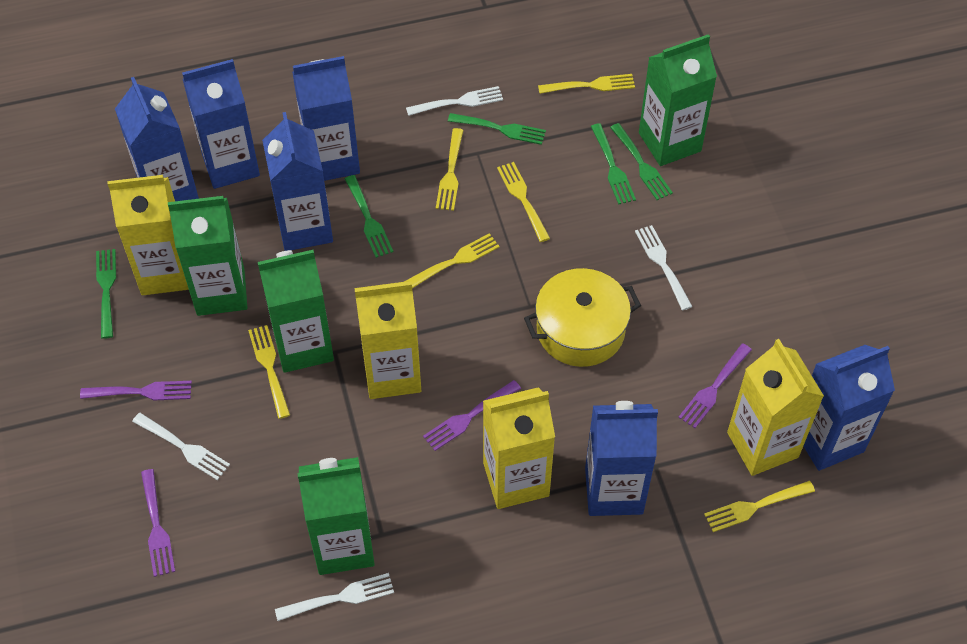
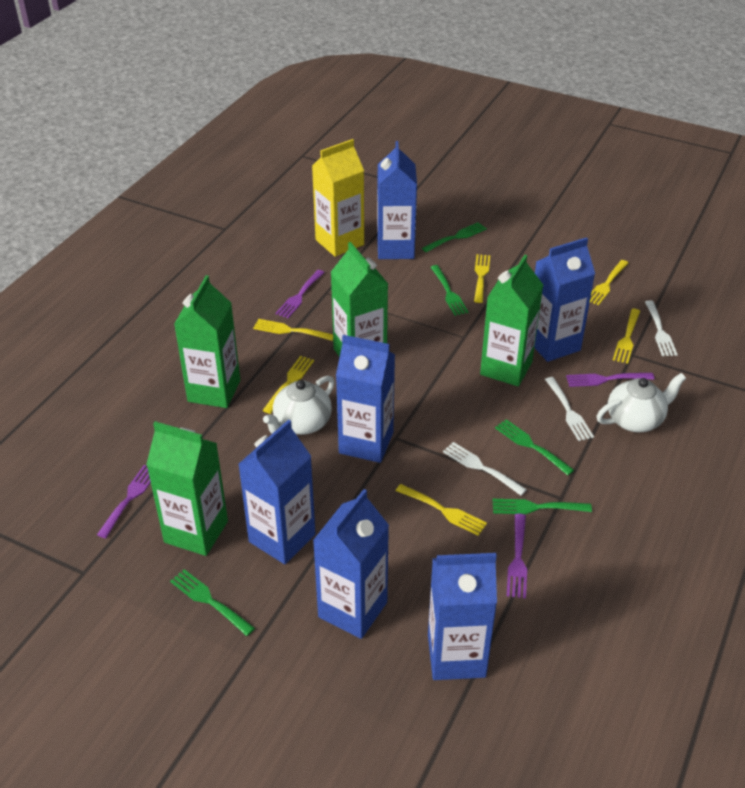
white fork: 4 -> 3
white teapot: 0 -> 2
yellow carton: 4 -> 1
yellow pot: 1 -> 0

